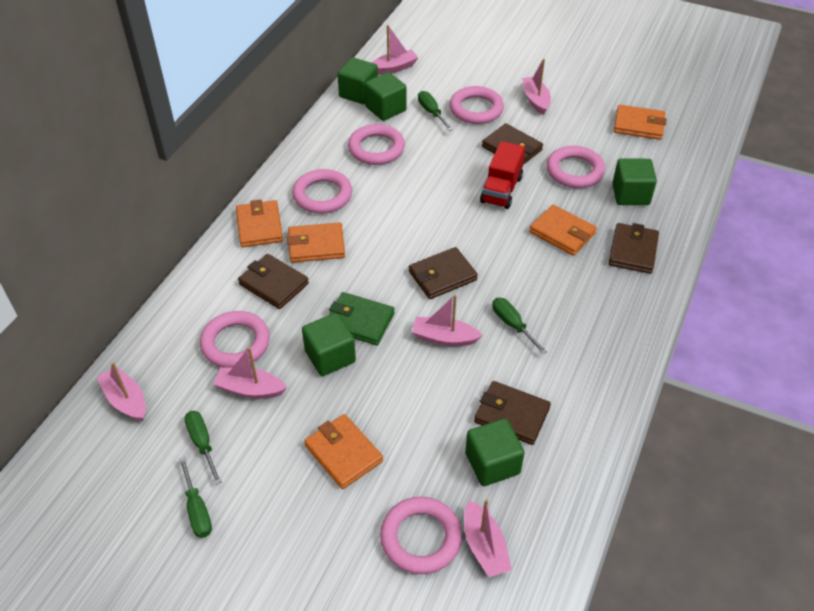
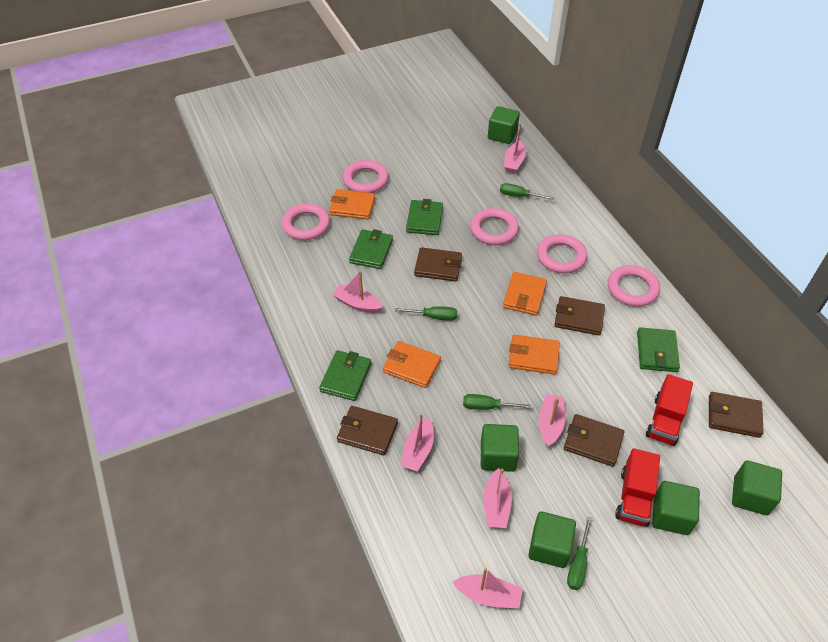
green wallet: 1 -> 4
orange wallet: 5 -> 4
pink ring: 6 -> 5
red truck: 1 -> 2

